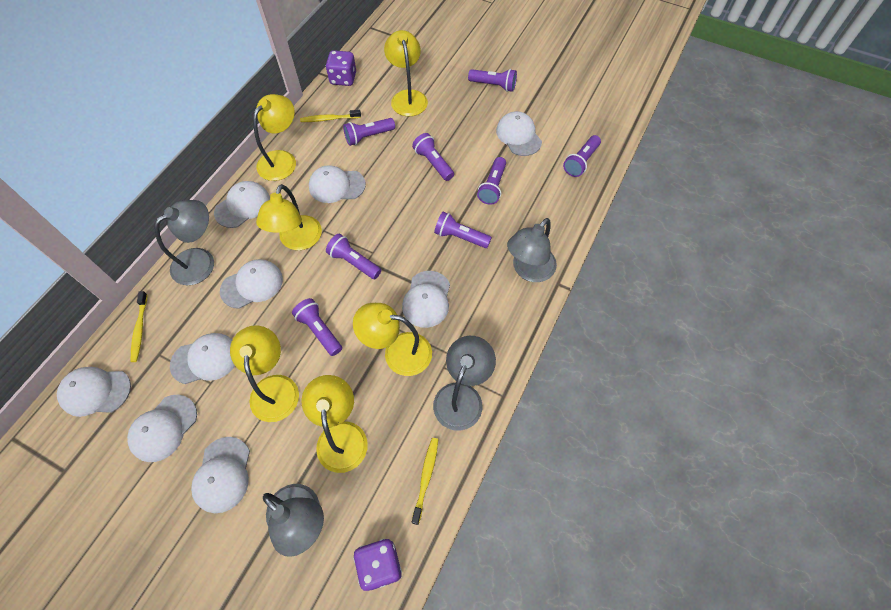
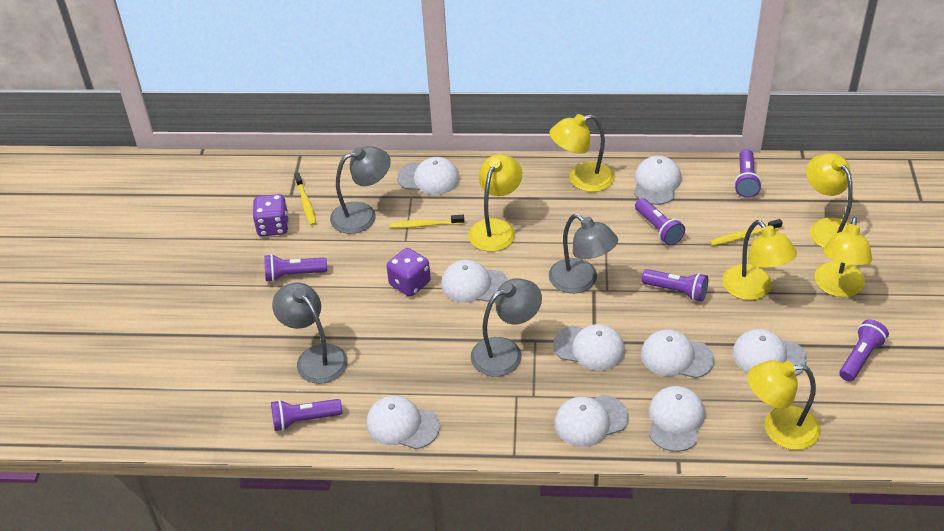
purple flashlight: 8 -> 6

